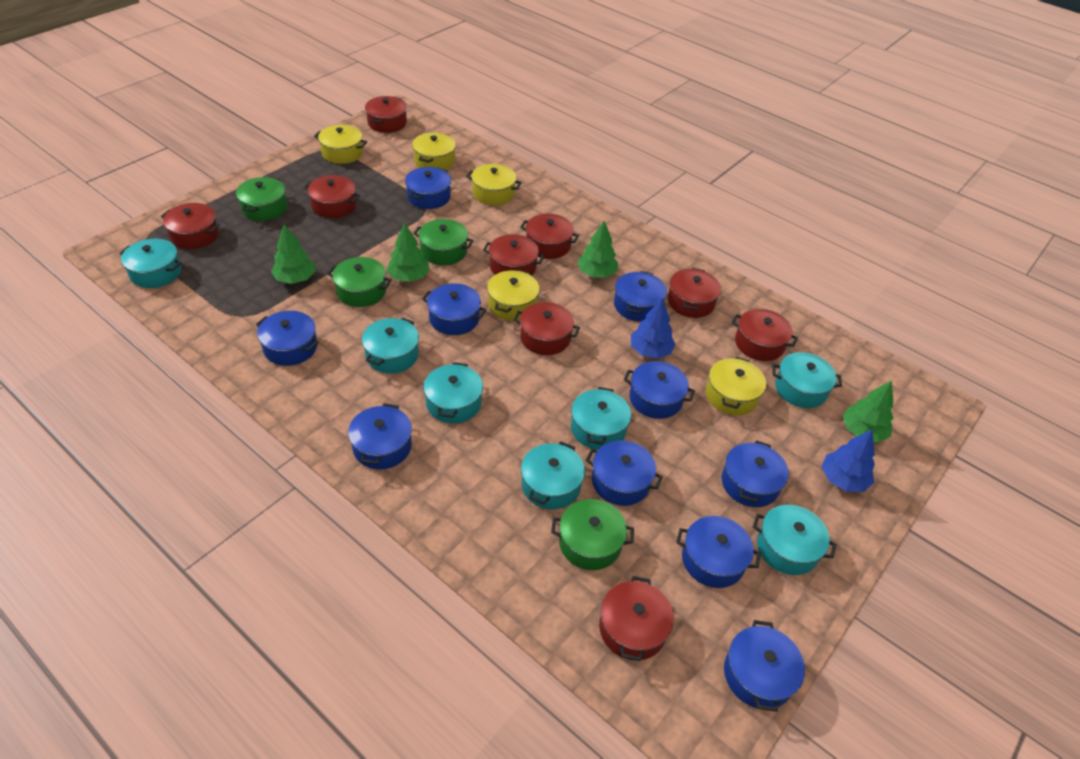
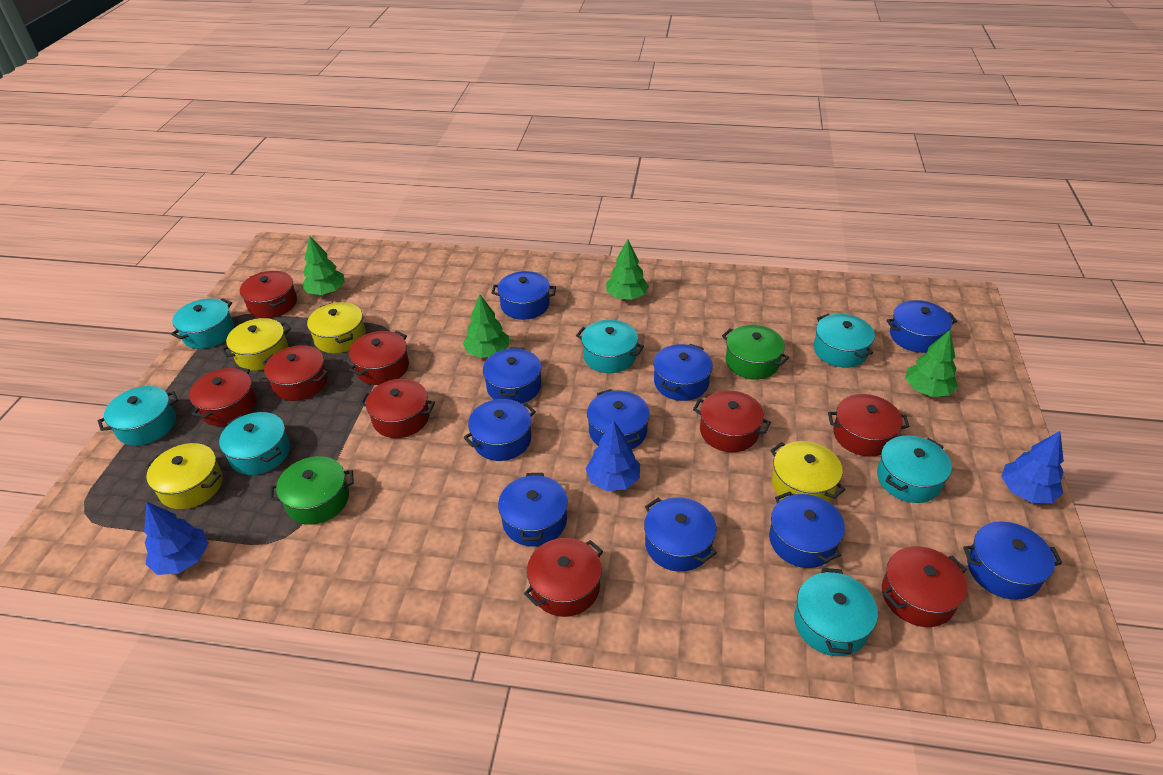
blue tree: 2 -> 3
green pot: 4 -> 2
yellow pot: 5 -> 4

